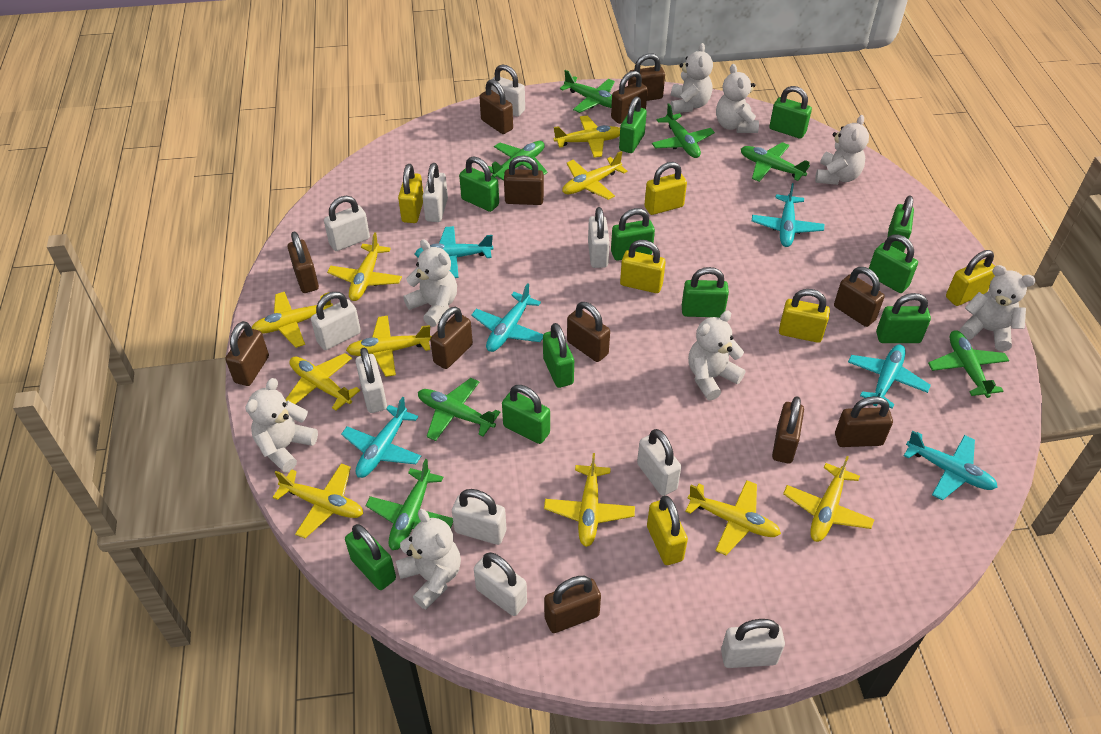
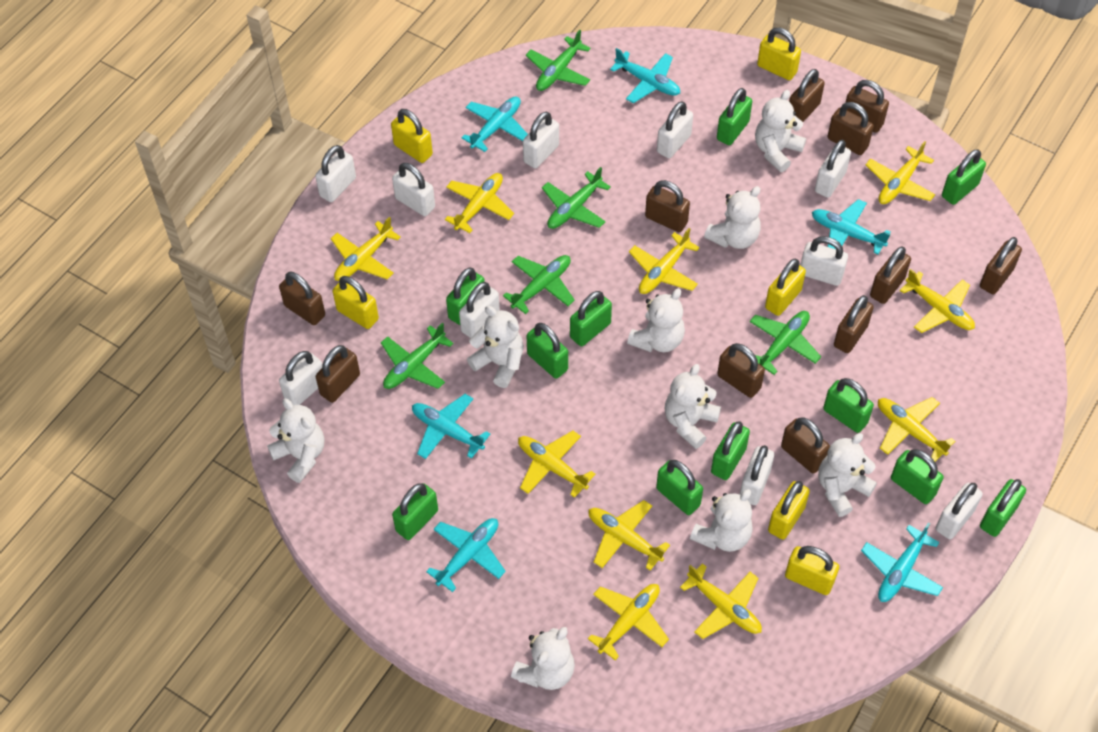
brown padlock: 12 -> 11
green plane: 7 -> 5
white teddy bear: 8 -> 9

